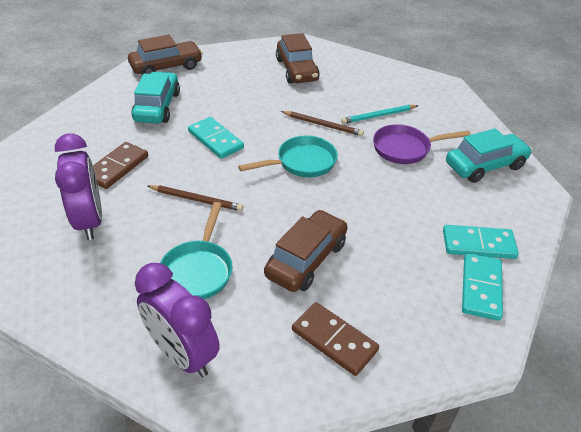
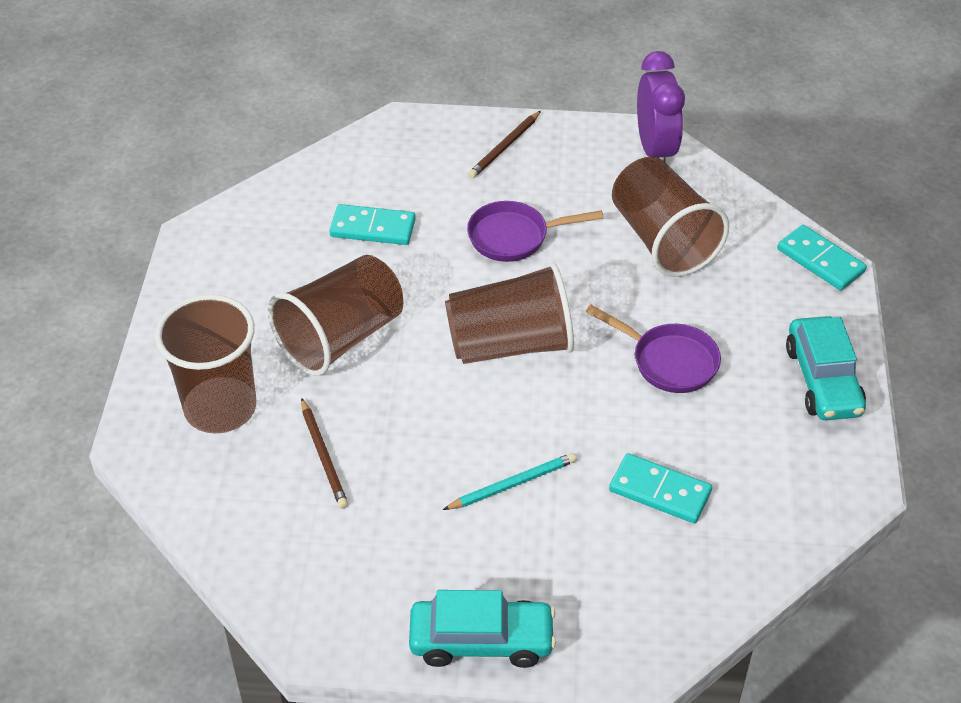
brown car: 3 -> 0
brown cup: 0 -> 4
brown domino: 2 -> 0
purple clock: 2 -> 1
purple pan: 1 -> 2
turquoise pan: 2 -> 0

